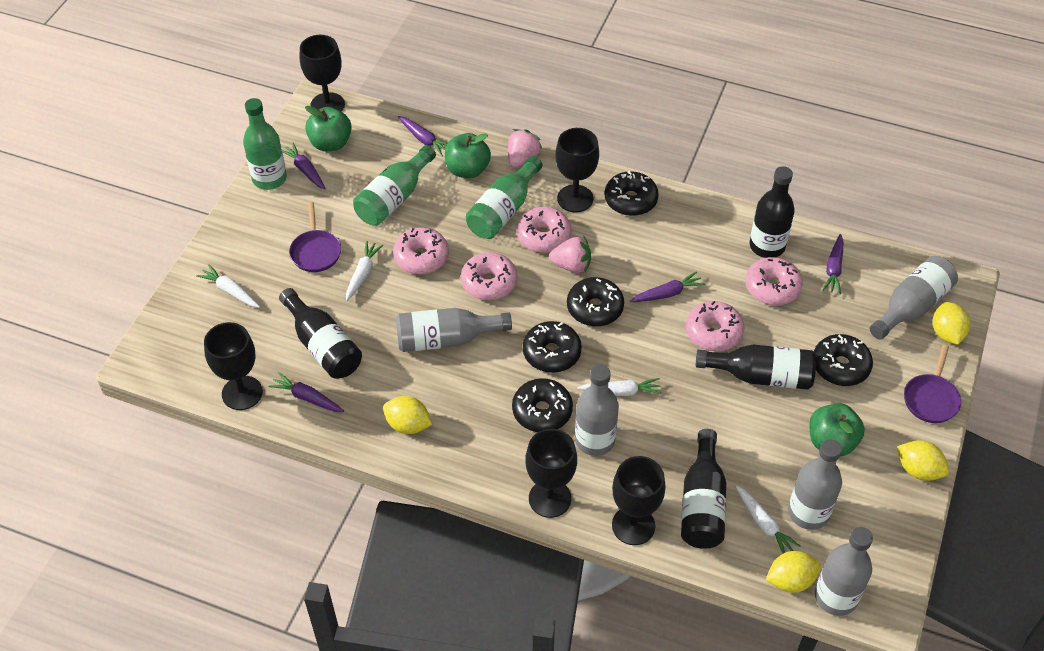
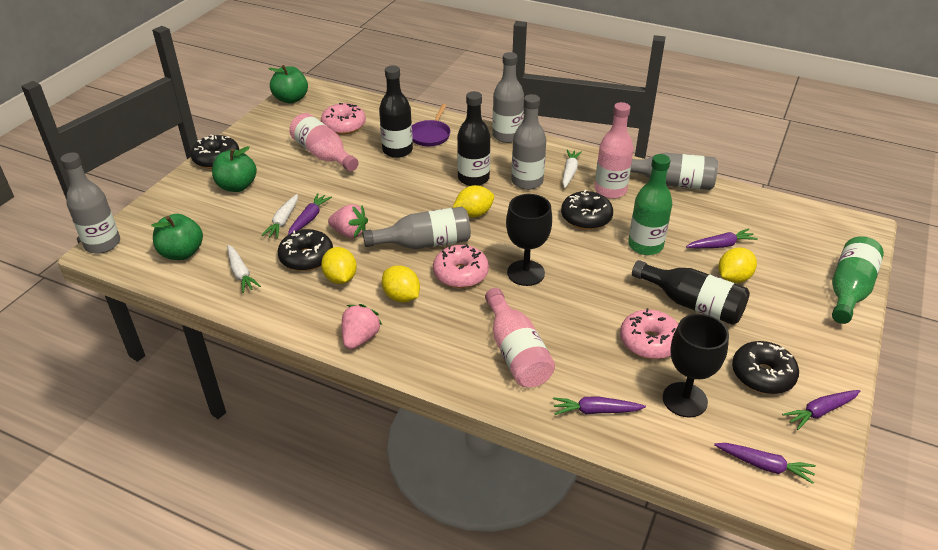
black bottle: 4 -> 3
black donut: 5 -> 4
black goblet: 5 -> 2
green bottle: 3 -> 2
pink bottle: 0 -> 3
pink donut: 5 -> 3
purple pan: 2 -> 1
white carrot: 4 -> 3

